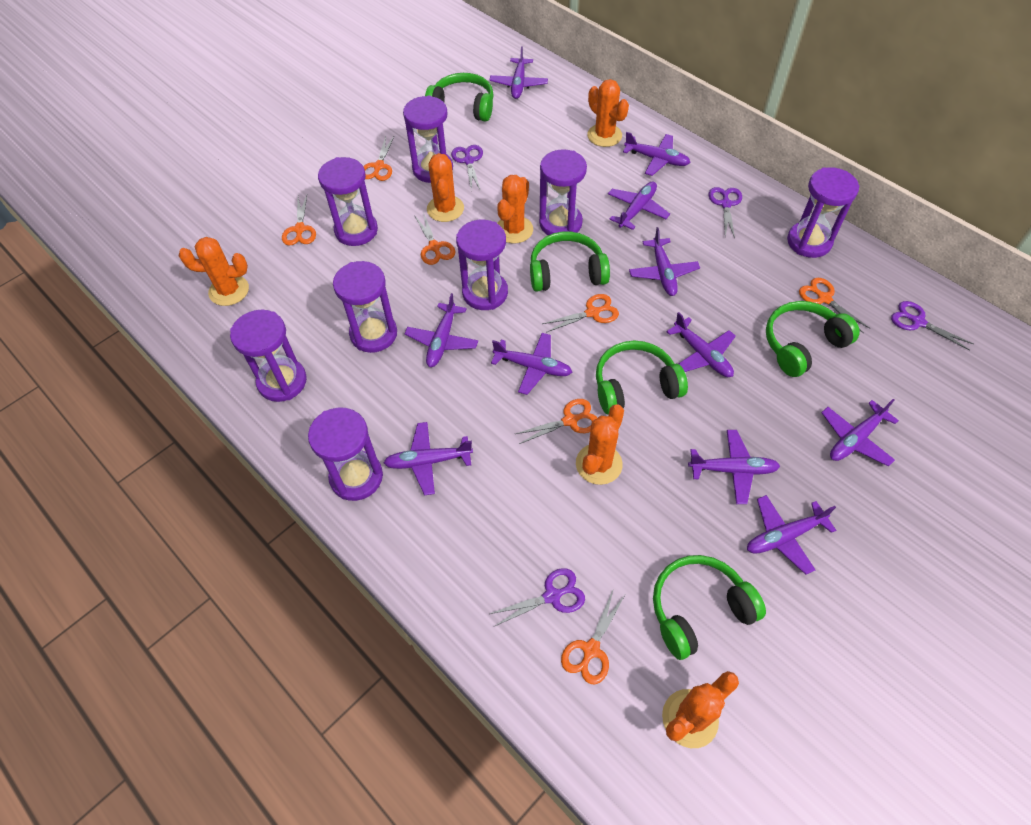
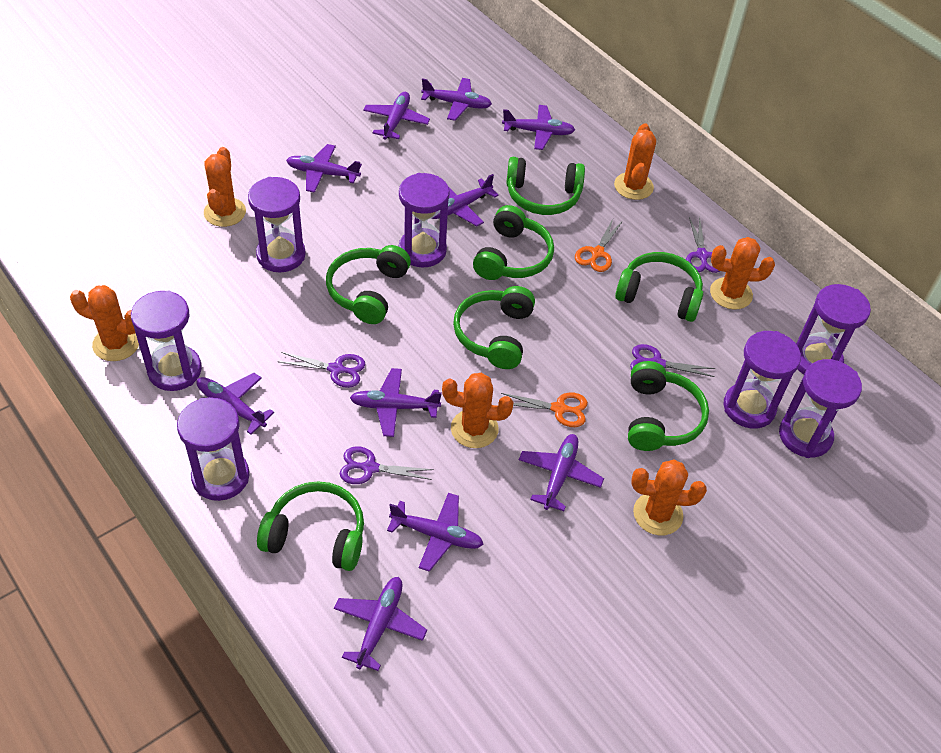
green headphones: 5 -> 7
orange scissors: 7 -> 2
purple hourglass: 8 -> 7
purple plane: 11 -> 10

